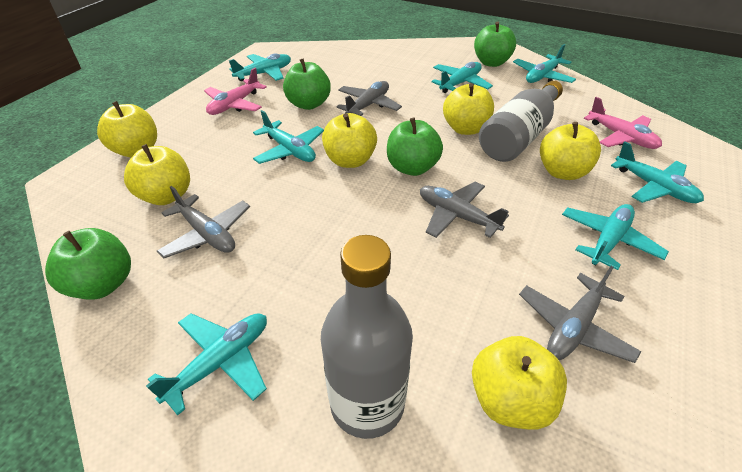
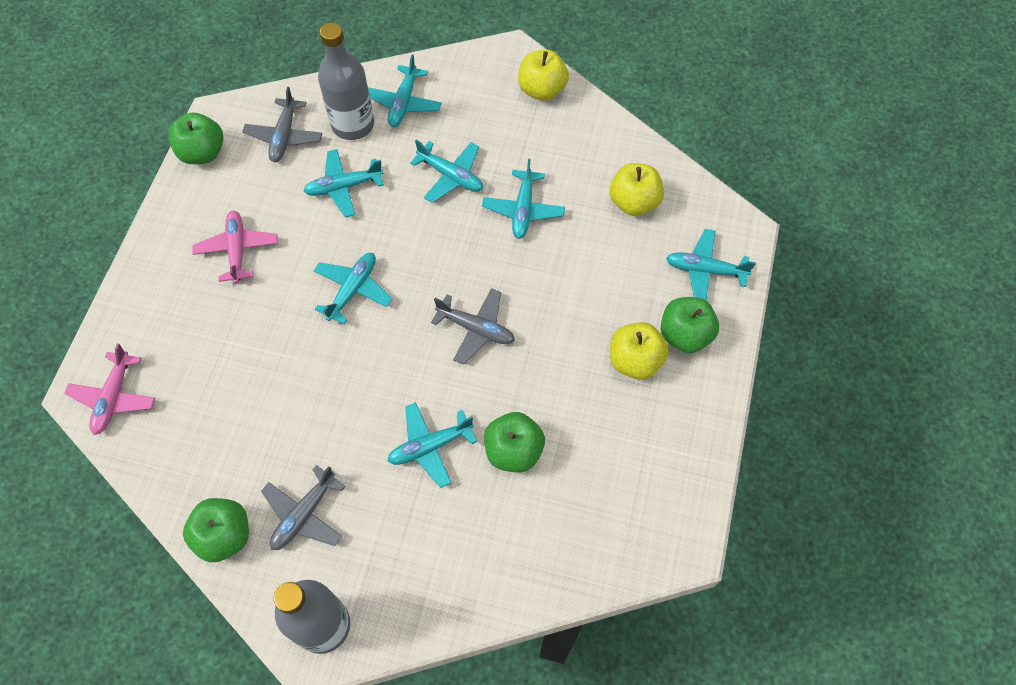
grey plane: 4 -> 3
yellow apple: 6 -> 3

